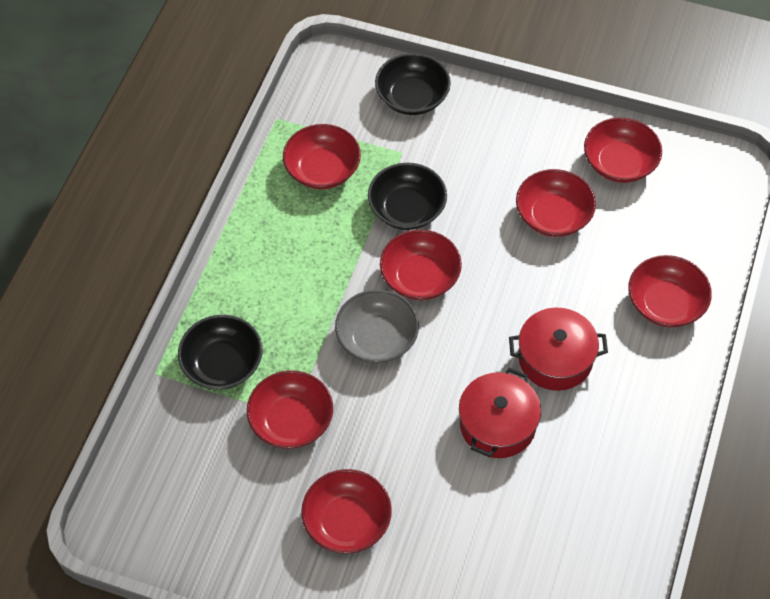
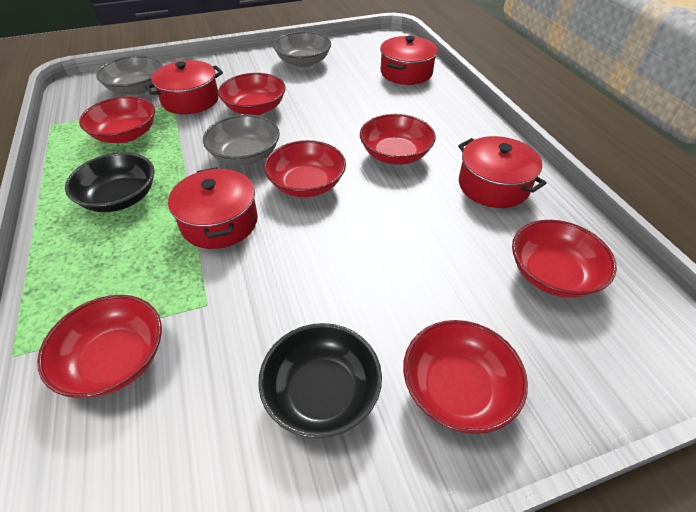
black bowl: 3 -> 2
grey bowl: 1 -> 3
red pot: 2 -> 4

